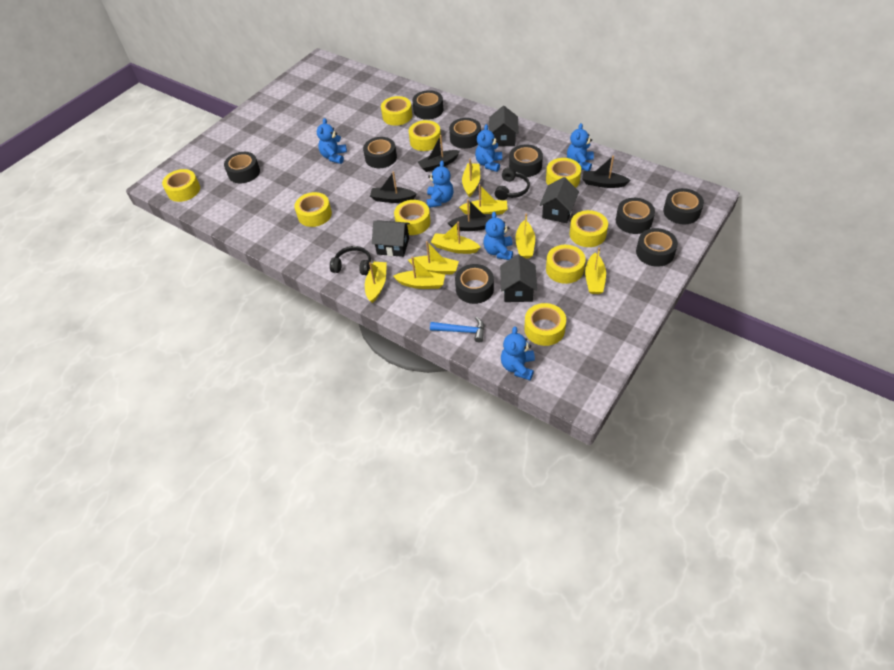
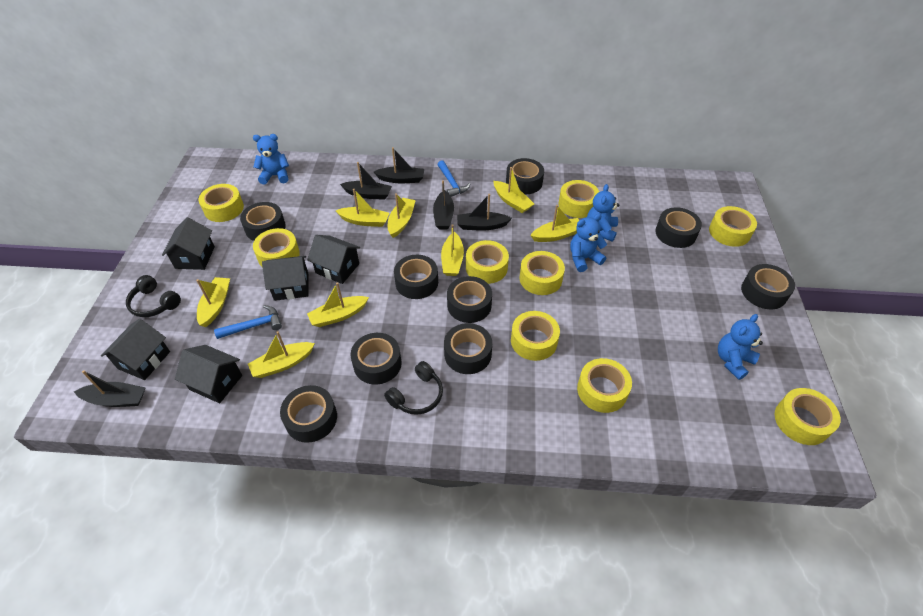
black boat: 4 -> 5
black house: 4 -> 5
blue hammer: 1 -> 2
blue teddy bear: 6 -> 4

